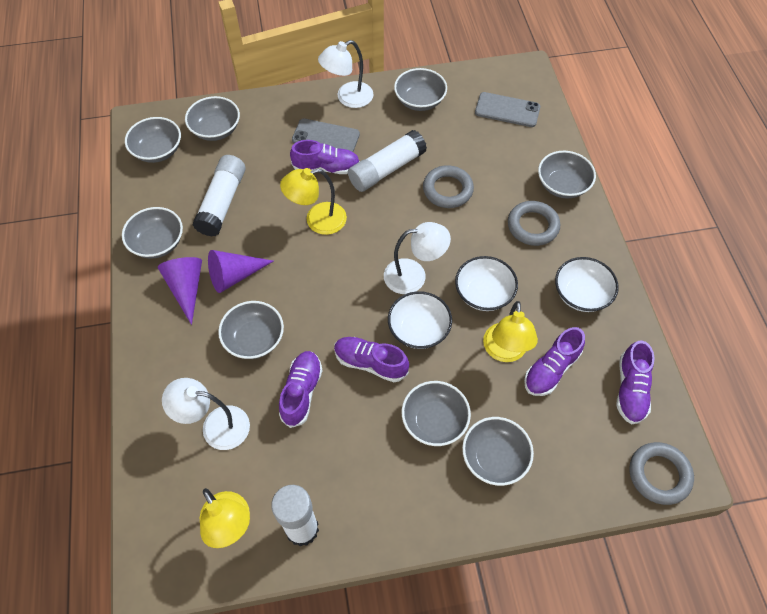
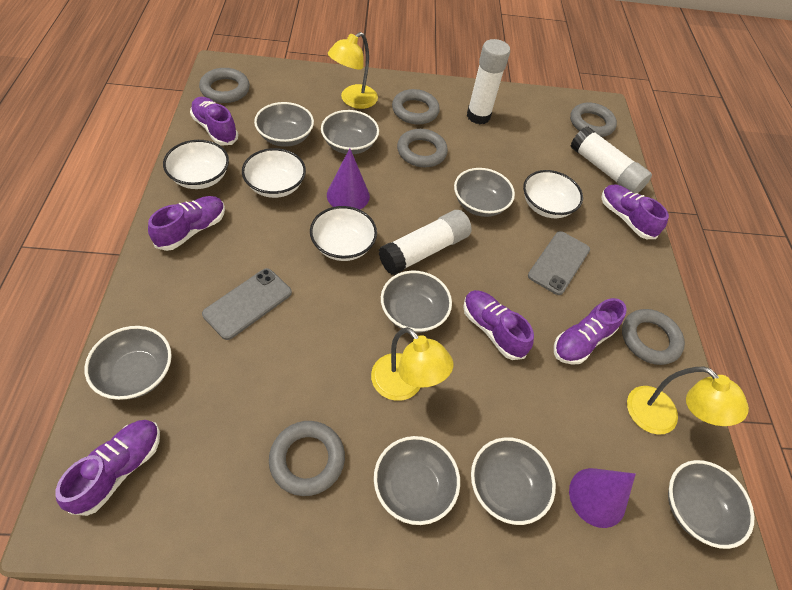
grey ring: 3 -> 6
purple shoe: 5 -> 6
white bowl: 3 -> 4
white lamp: 3 -> 0

